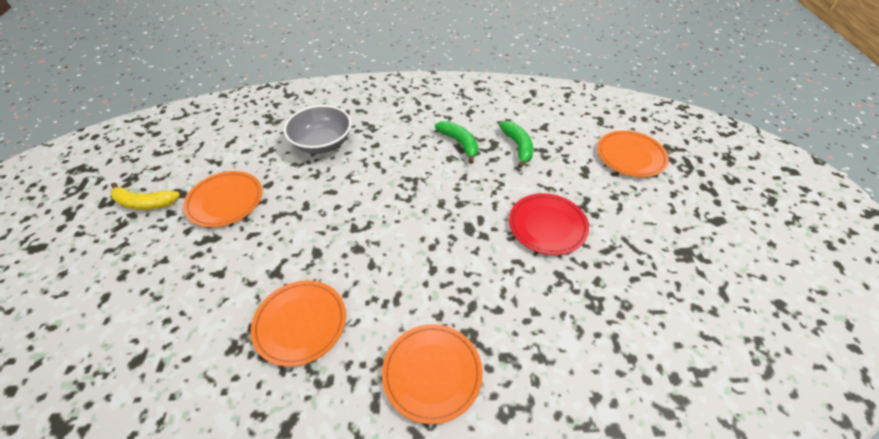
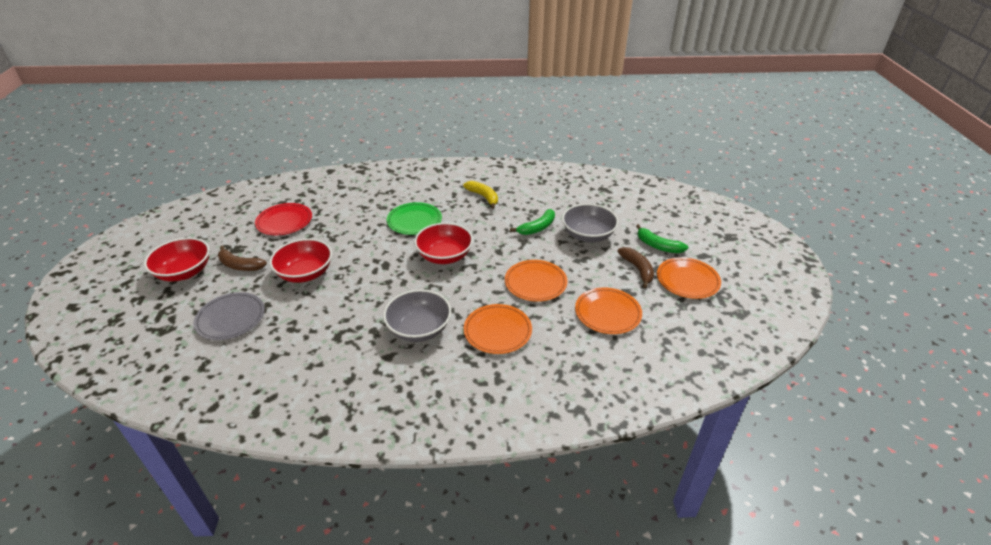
brown banana: 0 -> 2
green plate: 0 -> 1
grey bowl: 1 -> 2
grey plate: 0 -> 1
red bowl: 0 -> 3

